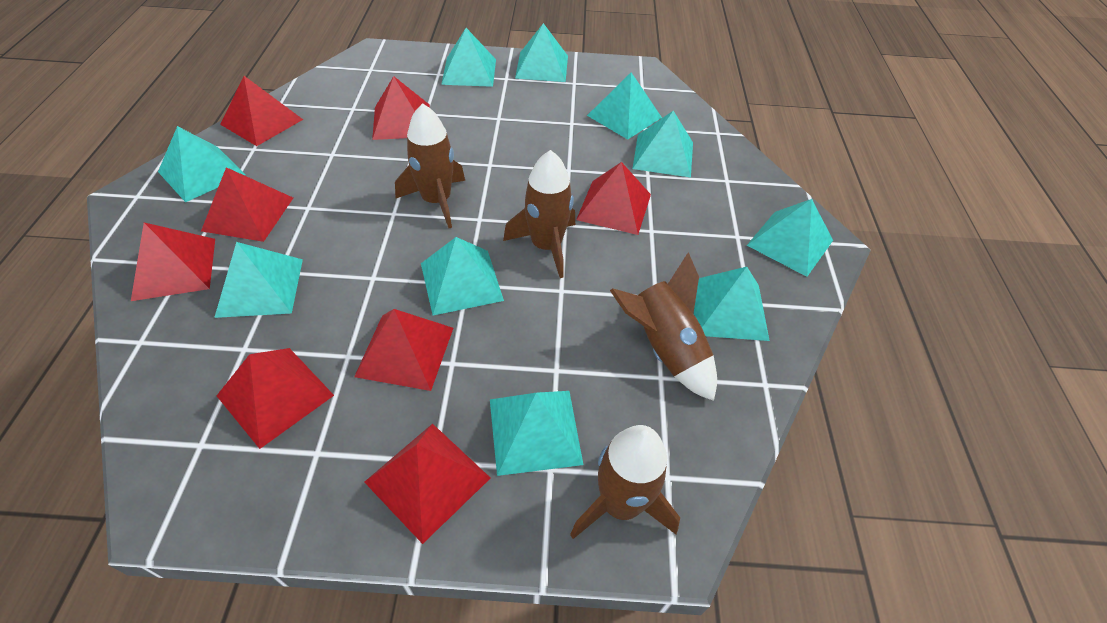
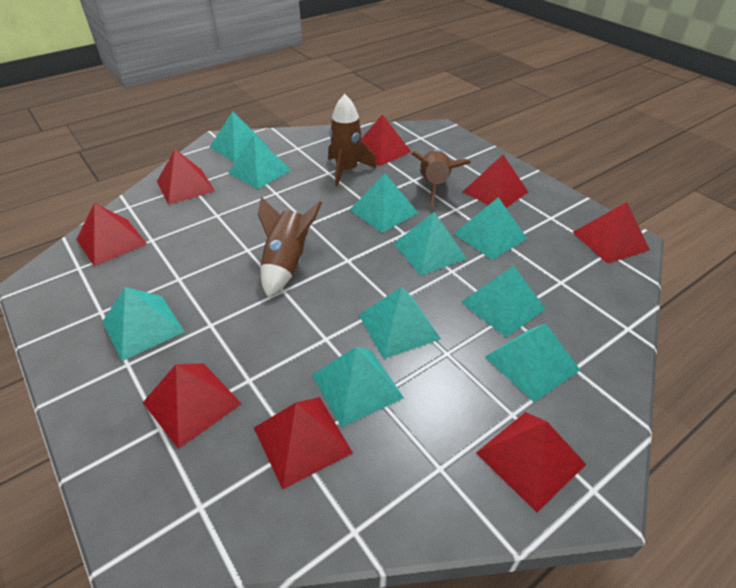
brown rocket: 4 -> 3

